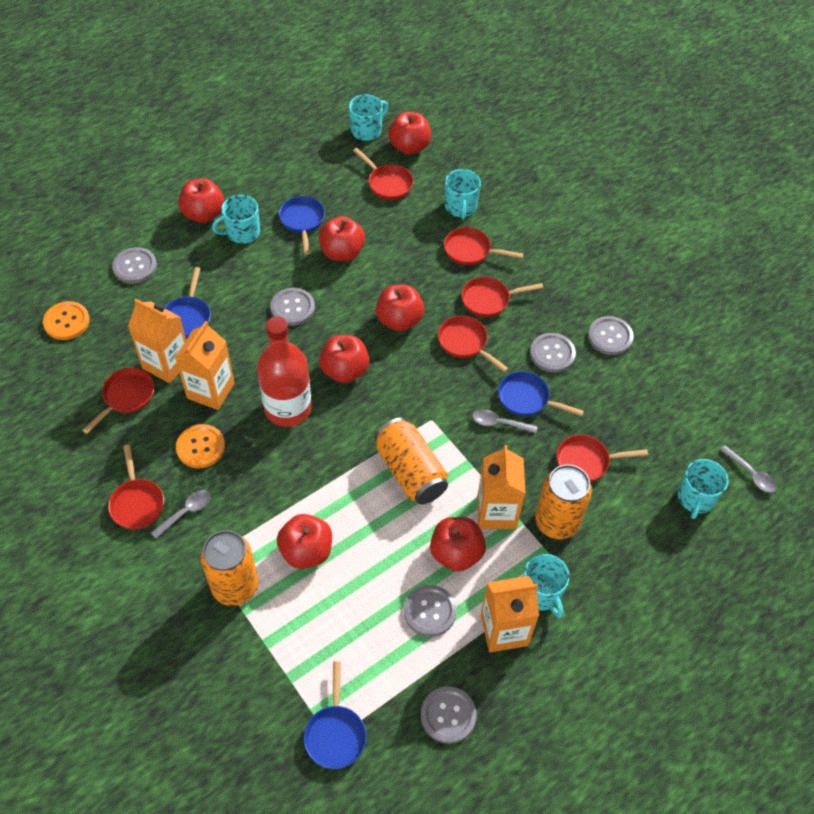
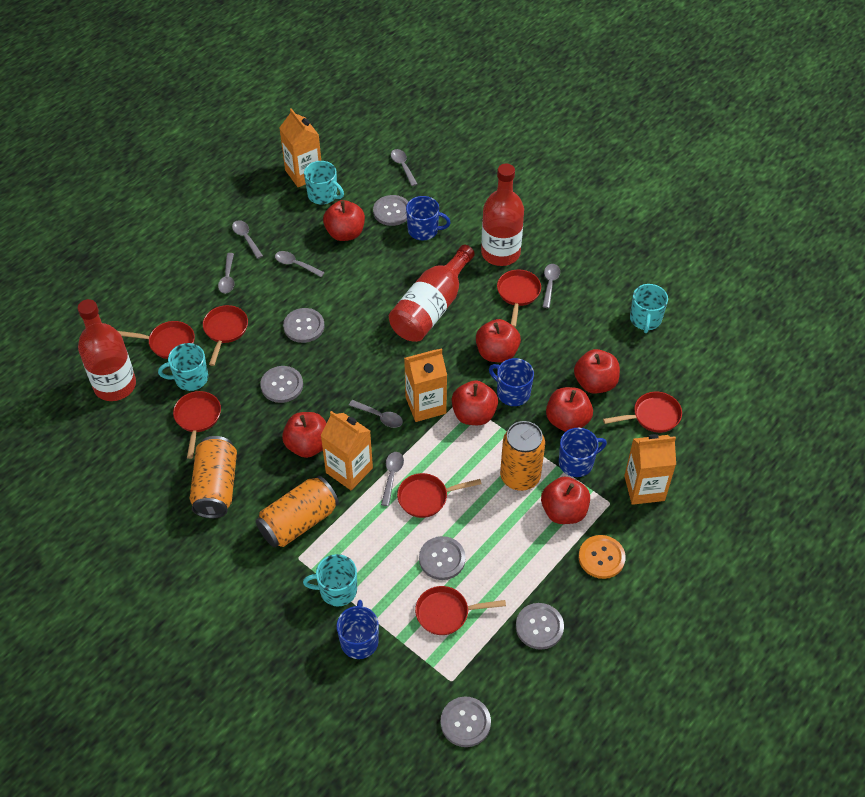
blue mug: 0 -> 4
blue pan: 4 -> 0
grey spoon: 3 -> 7
orange button: 2 -> 1
red bottle: 1 -> 3
turquoise mug: 5 -> 4

